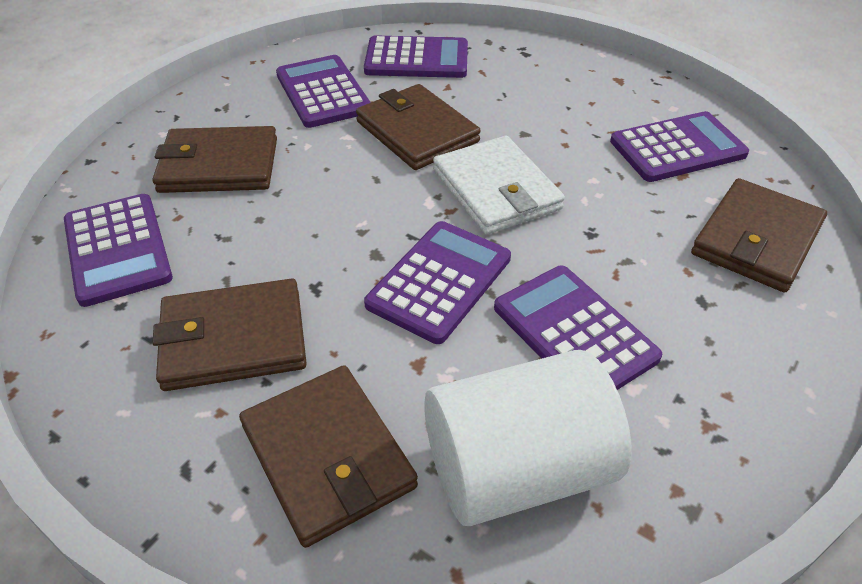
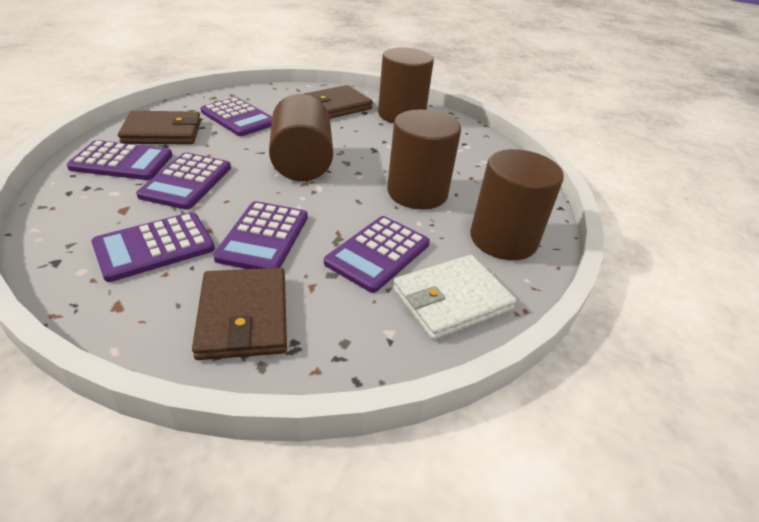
brown cylinder: 0 -> 4
brown wallet: 5 -> 3
white cylinder: 1 -> 0

